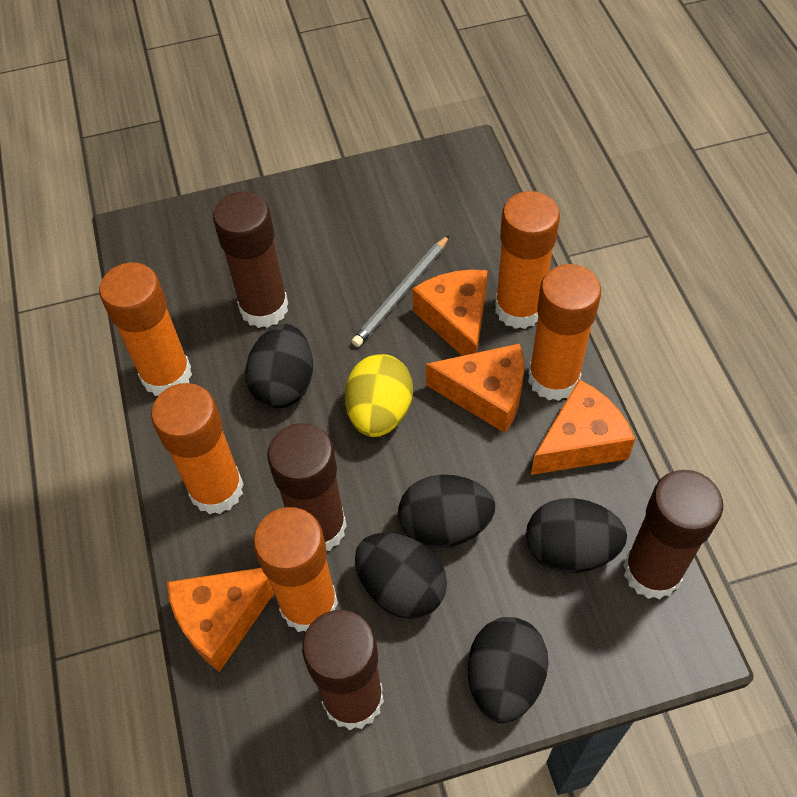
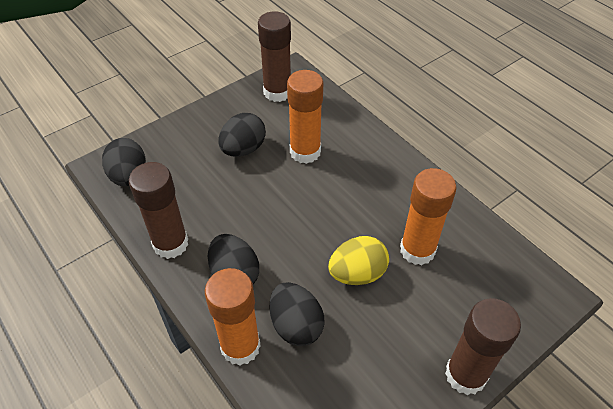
black egg: 5 -> 4
brown glue stick: 4 -> 3
grey pencil: 1 -> 0
orange cheese: 4 -> 0
orange glue stick: 5 -> 3

